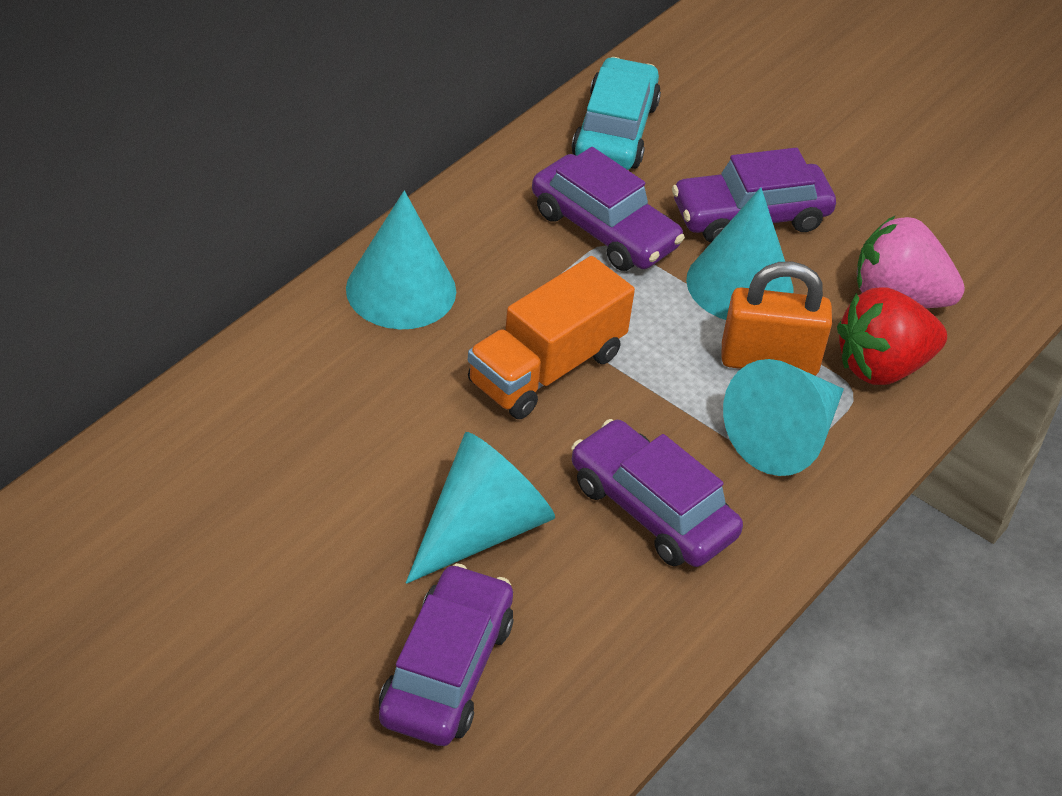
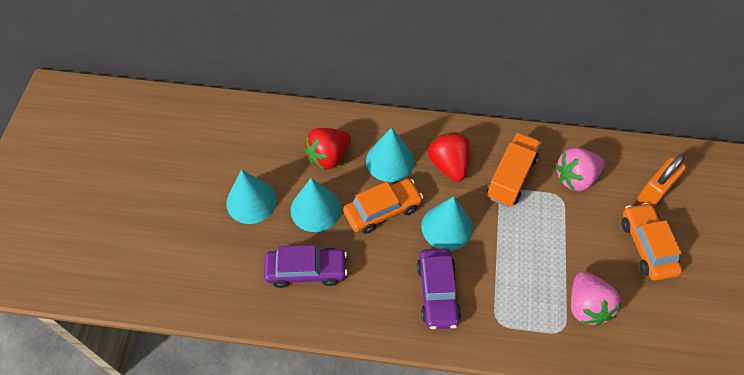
orange car: 0 -> 2
pink strawberry: 1 -> 2
purple car: 4 -> 2
red strawberry: 1 -> 2
turquoise car: 1 -> 0

